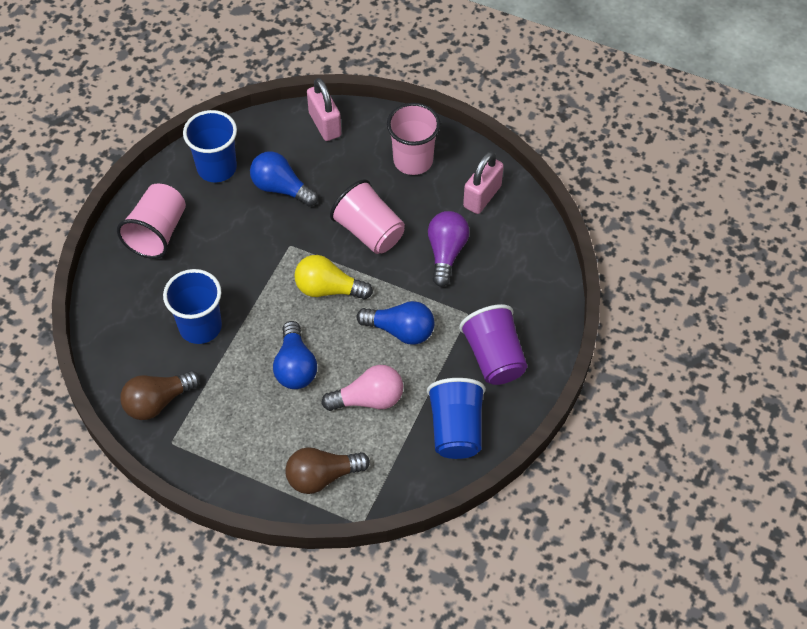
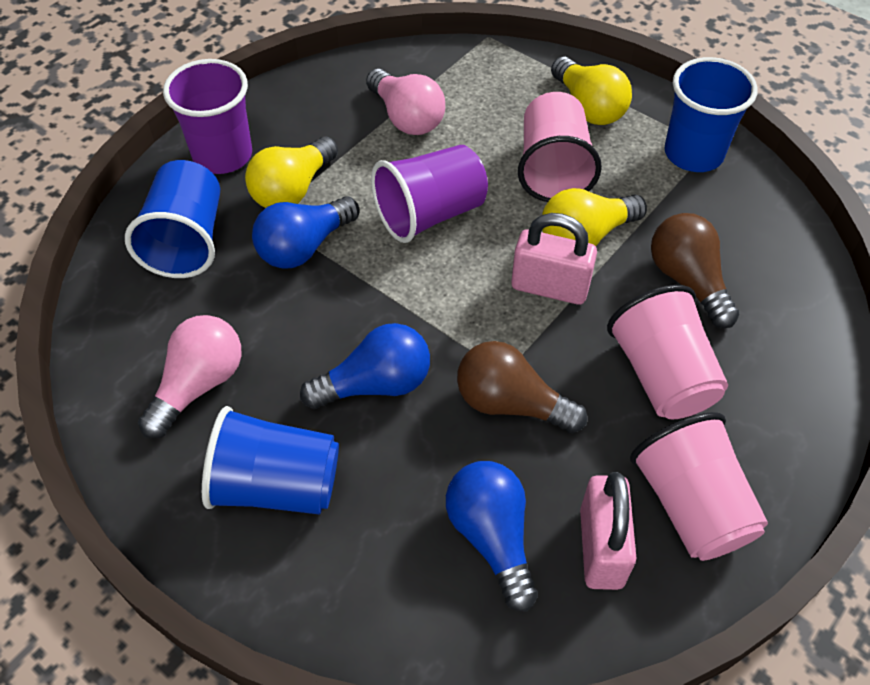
pink light bulb: 1 -> 2
purple cup: 1 -> 2
purple light bulb: 1 -> 0
yellow light bulb: 1 -> 3

